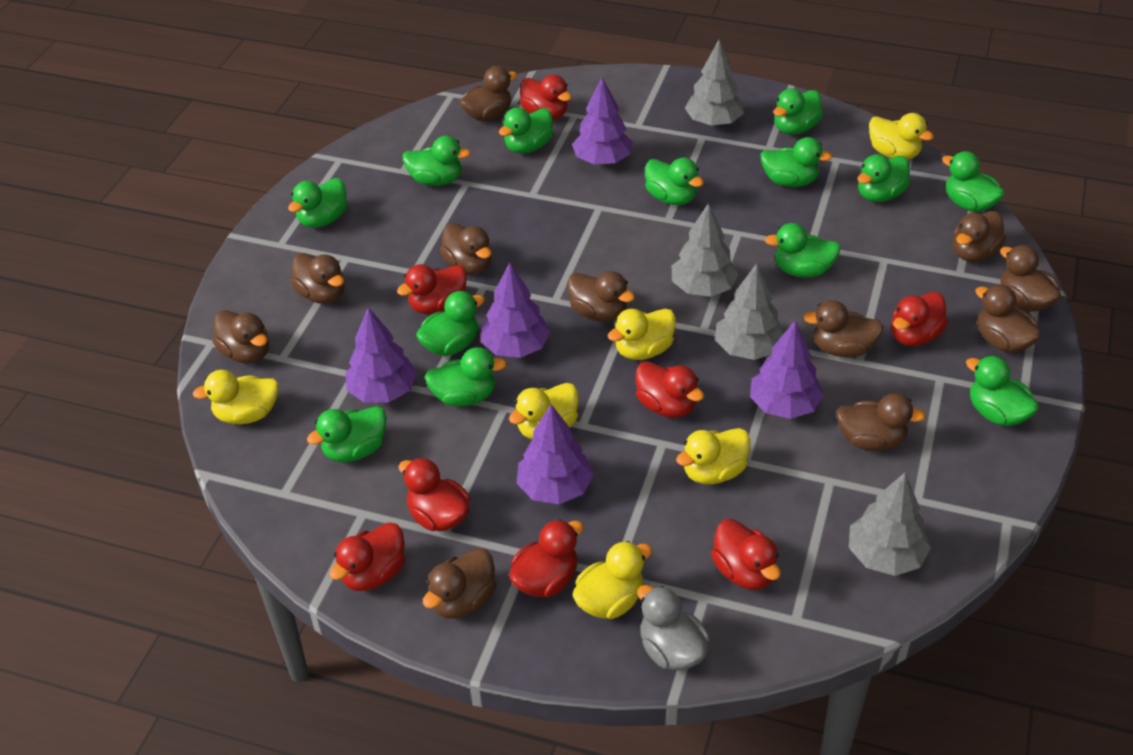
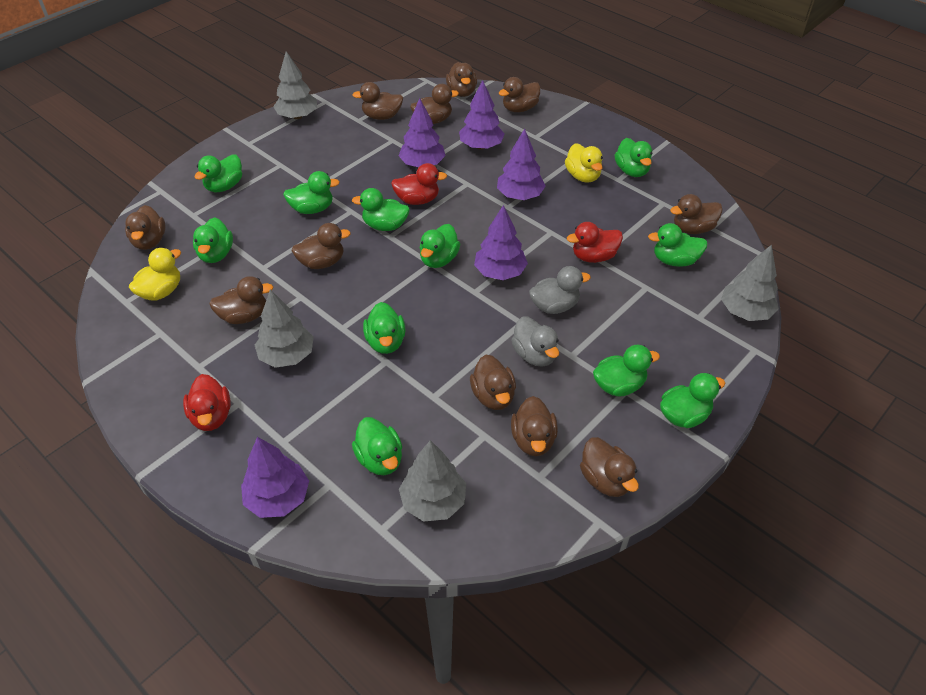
green duck: 13 -> 11
grey duck: 1 -> 2
red duck: 8 -> 3
yellow duck: 6 -> 2

